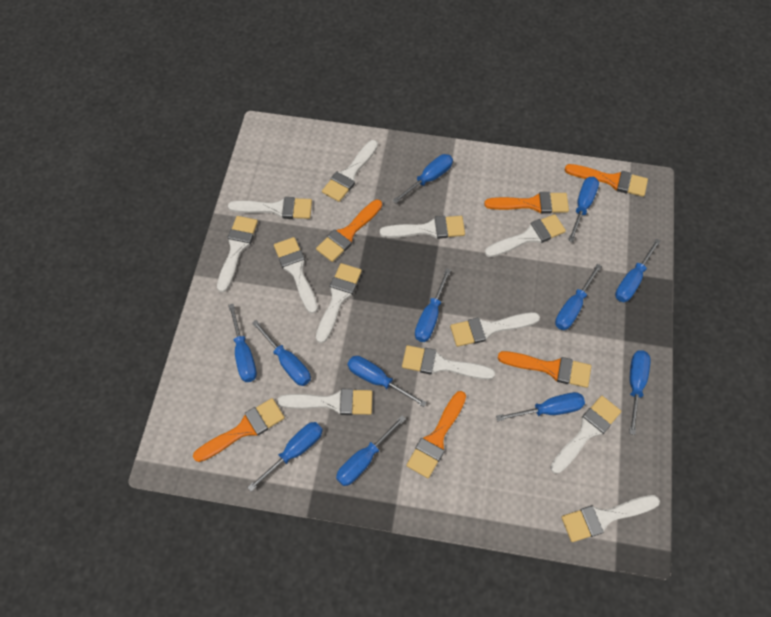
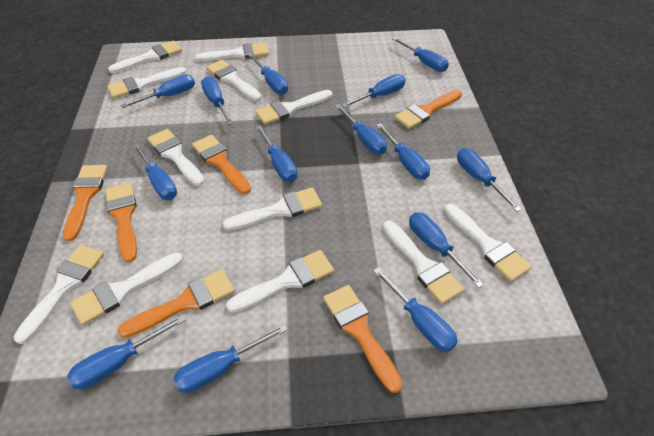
blue screwdriver: 12 -> 14

